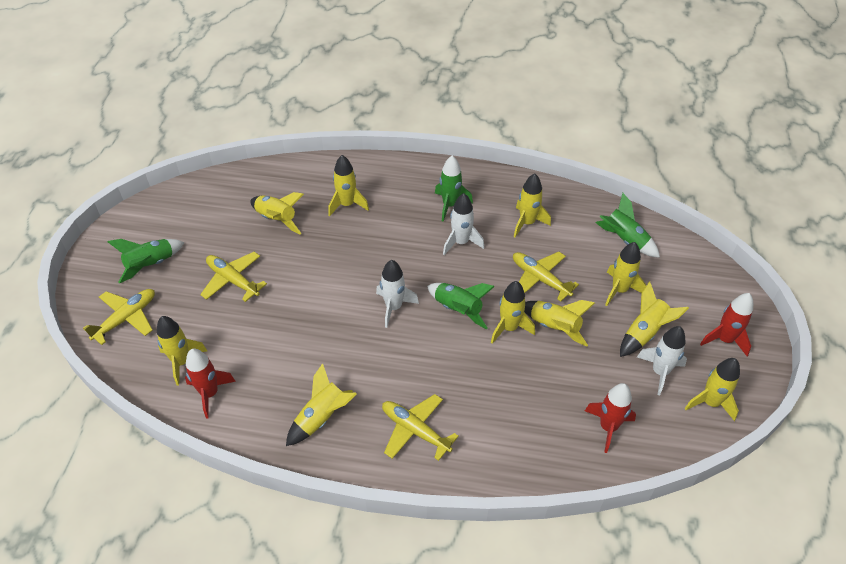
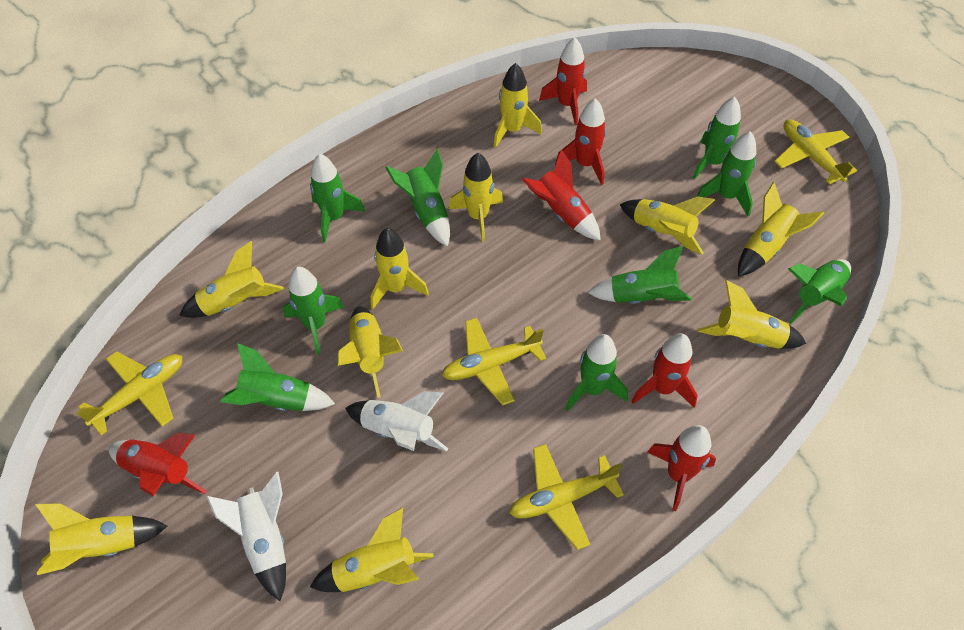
green rocket: 4 -> 9
red rocket: 3 -> 6
white rocket: 3 -> 2

